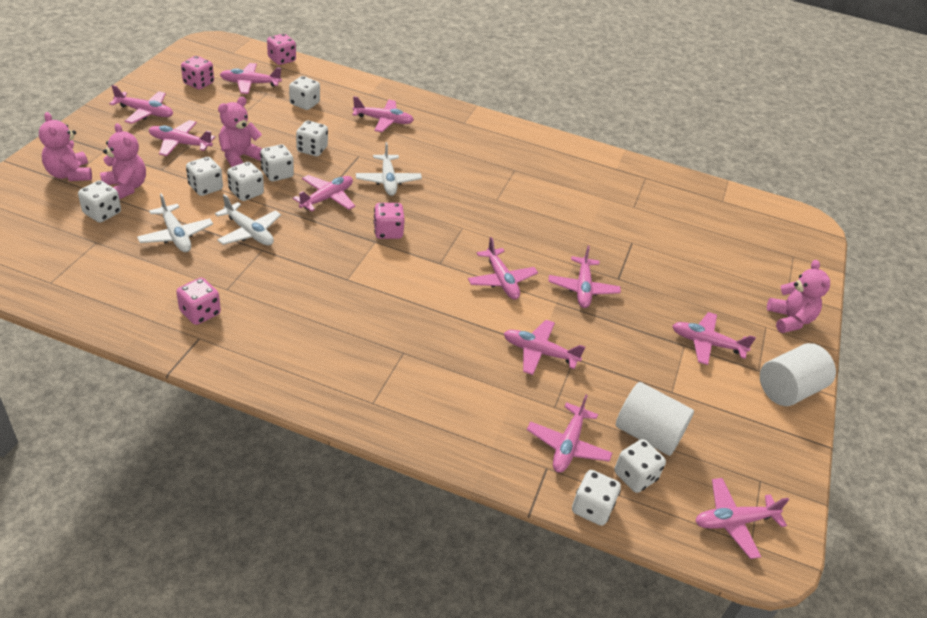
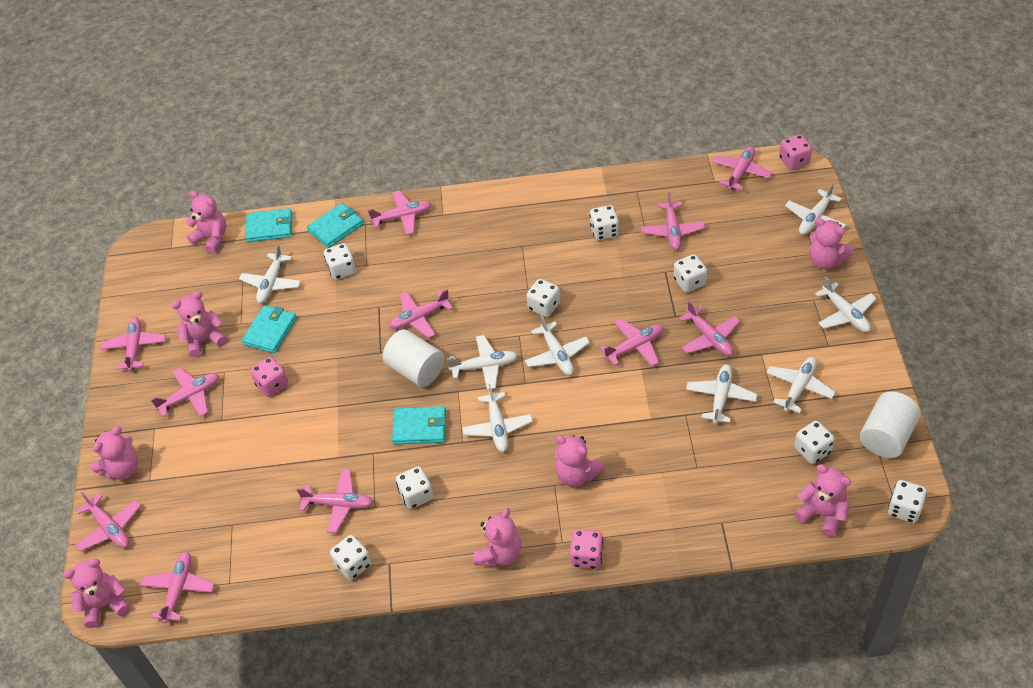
pink dice: 4 -> 3
pink teddy bear: 4 -> 8
turquoise wallet: 0 -> 4
white plane: 3 -> 8

